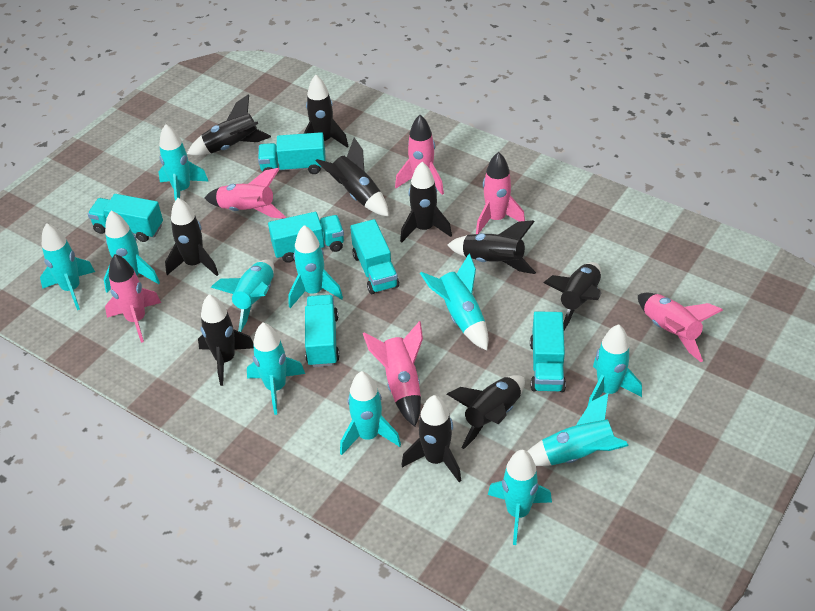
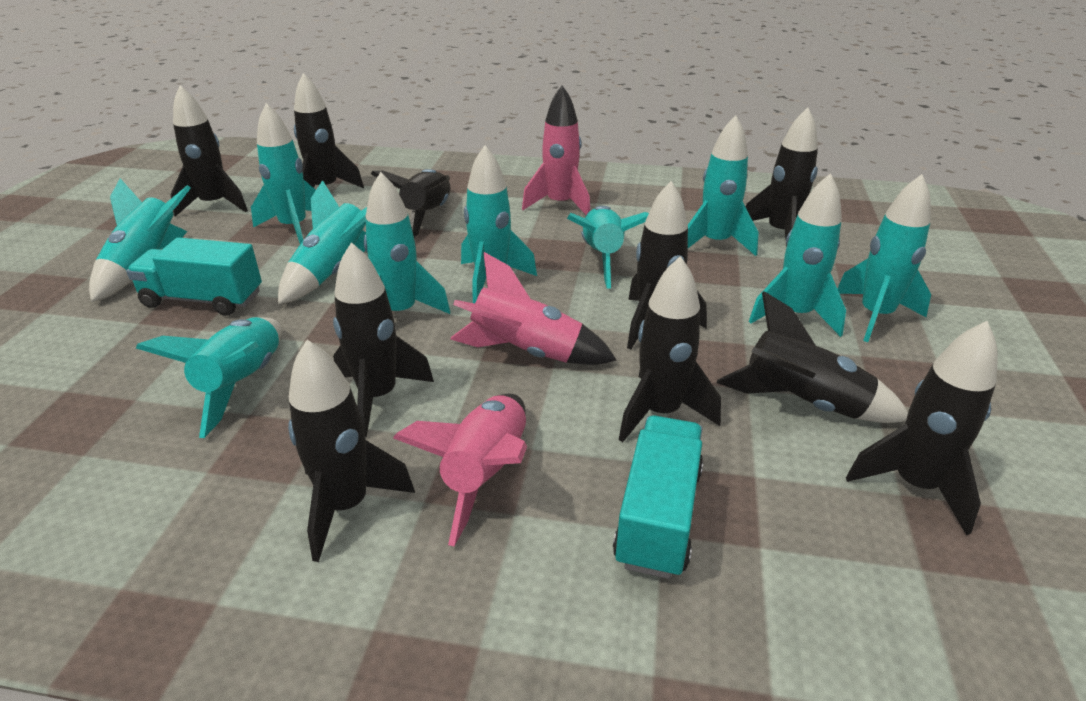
pink rocket: 6 -> 3
turquoise rocket: 11 -> 10
turquoise truck: 6 -> 2

